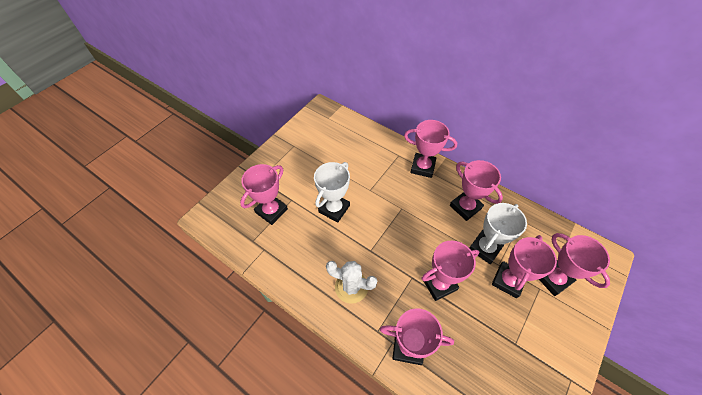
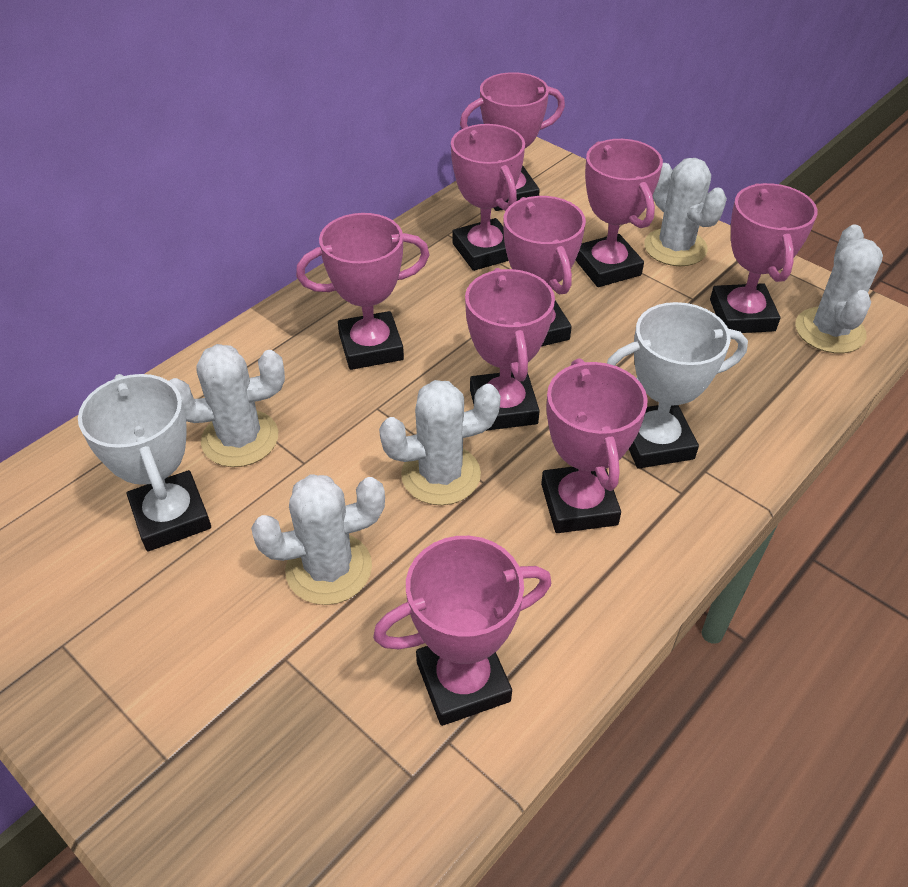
pink trophy: 7 -> 9
white cactus: 1 -> 5

